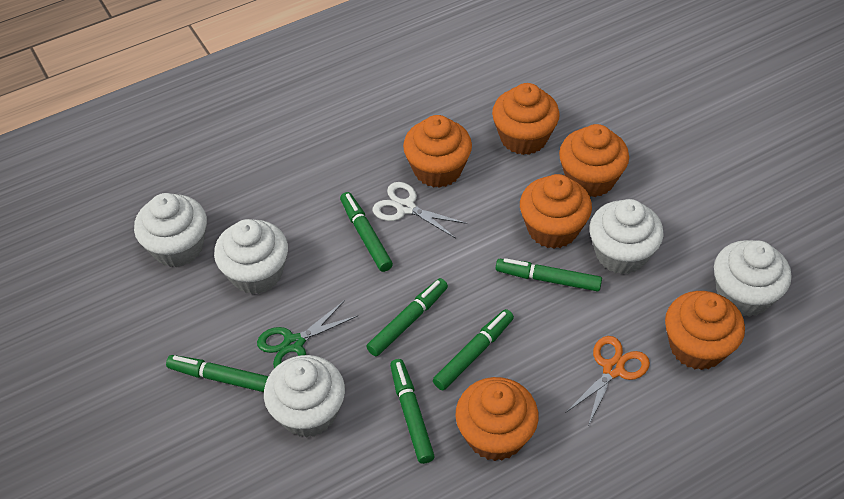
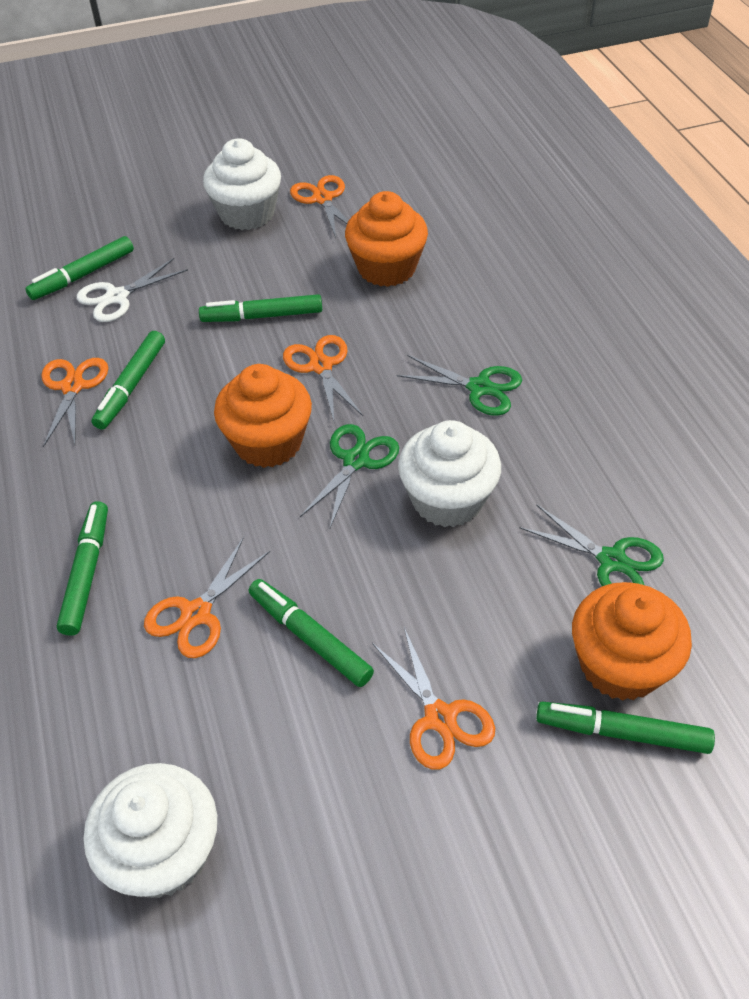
green scissors: 1 -> 3
orange cupcake: 6 -> 3
orange scissors: 1 -> 5
white cupcake: 5 -> 3

